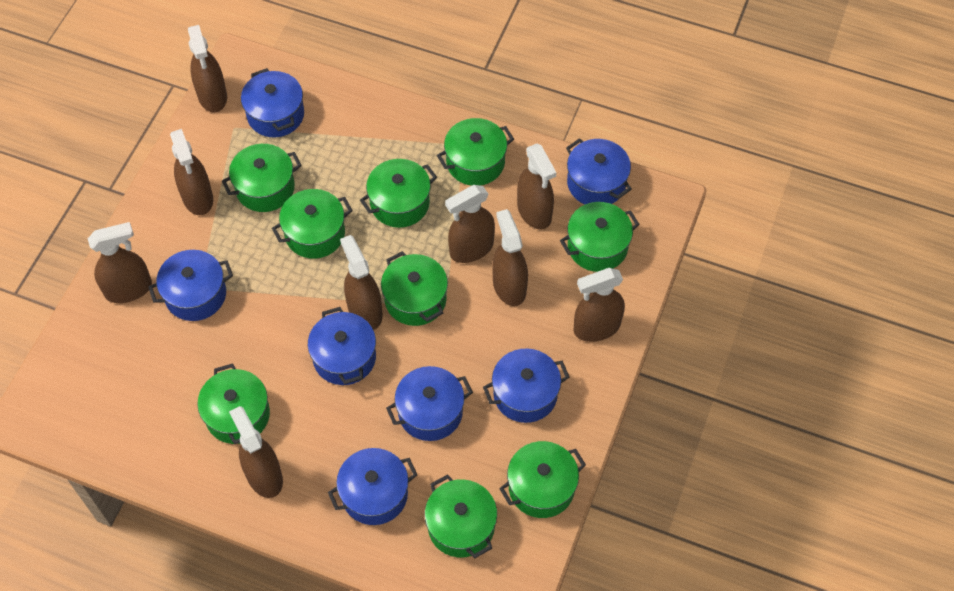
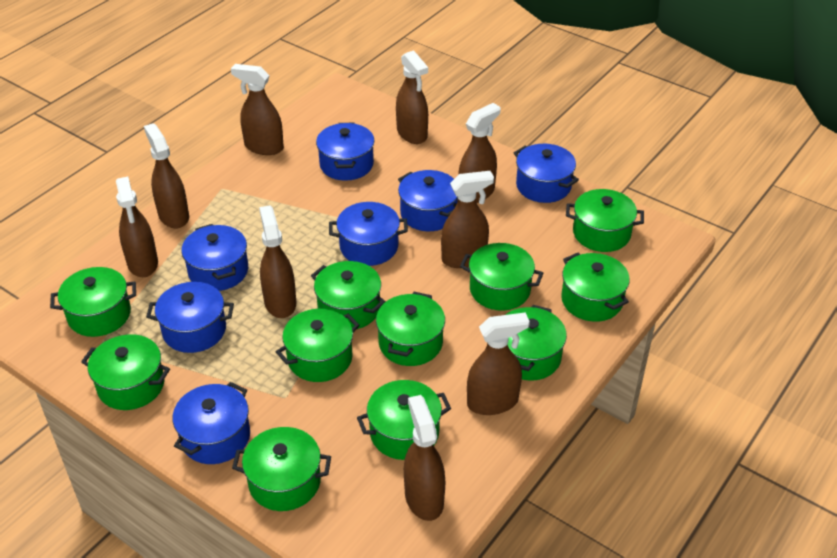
green pot: 9 -> 11

